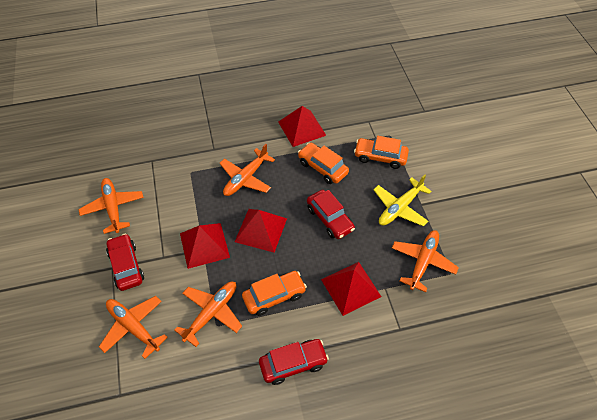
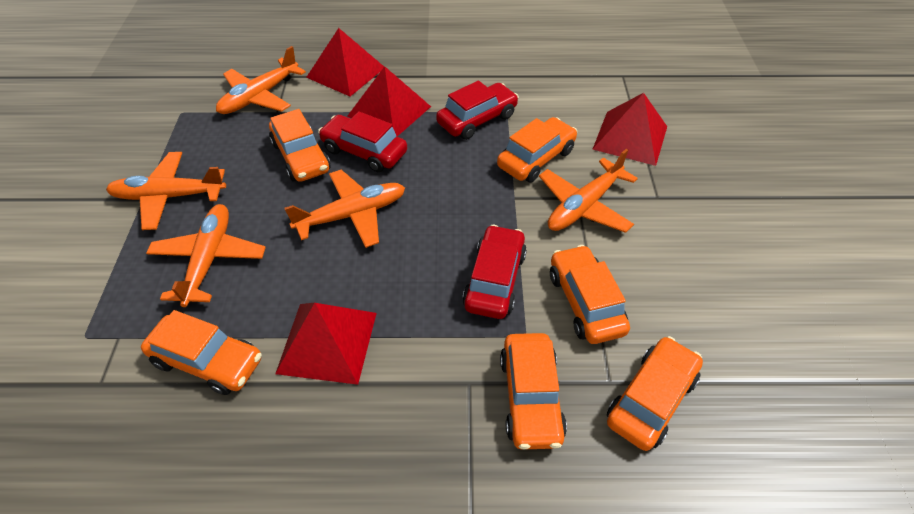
orange car: 3 -> 6
yellow plane: 1 -> 0

